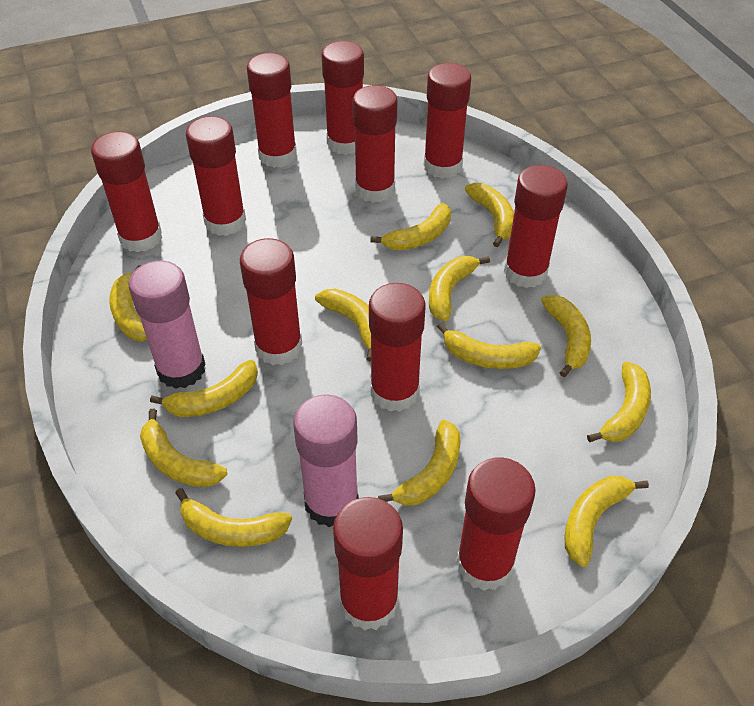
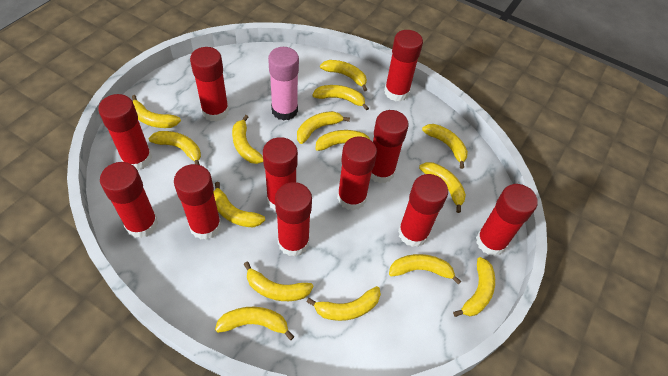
pink glue stick: 2 -> 1
yellow banana: 13 -> 15

